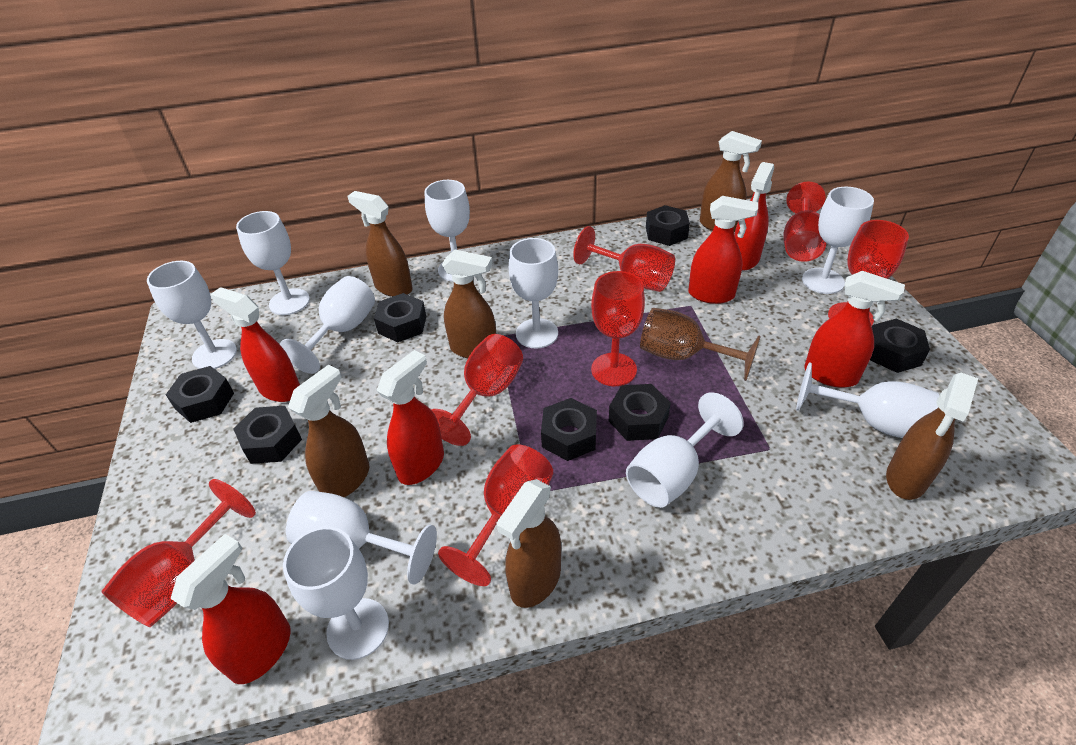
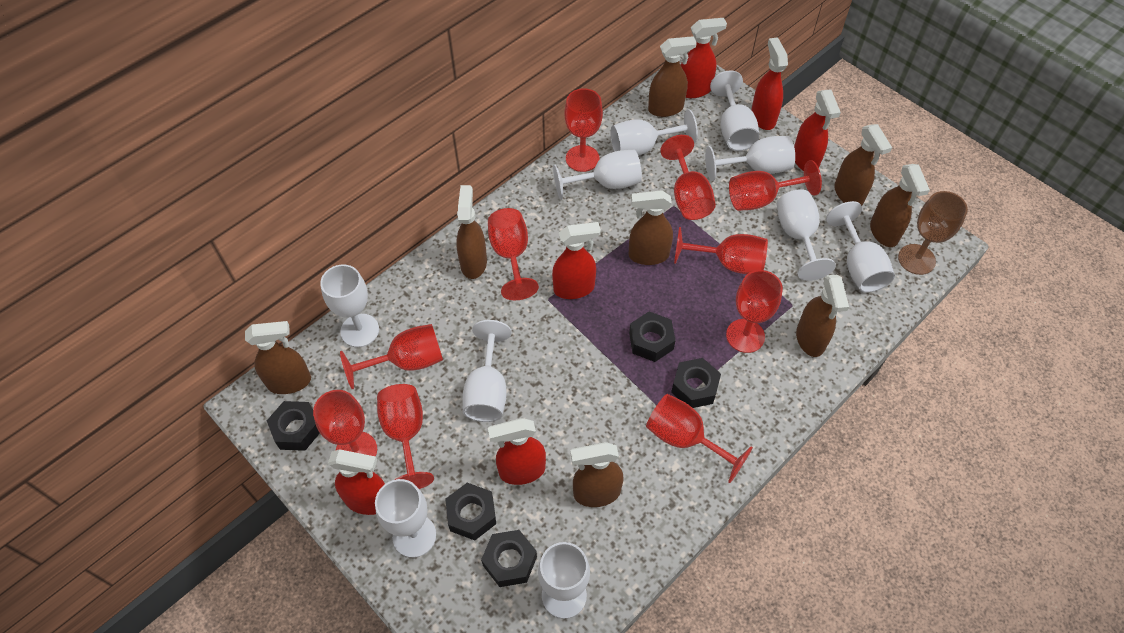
black nut: 7 -> 5
brown spray bottle: 6 -> 8
red goblet: 7 -> 10

